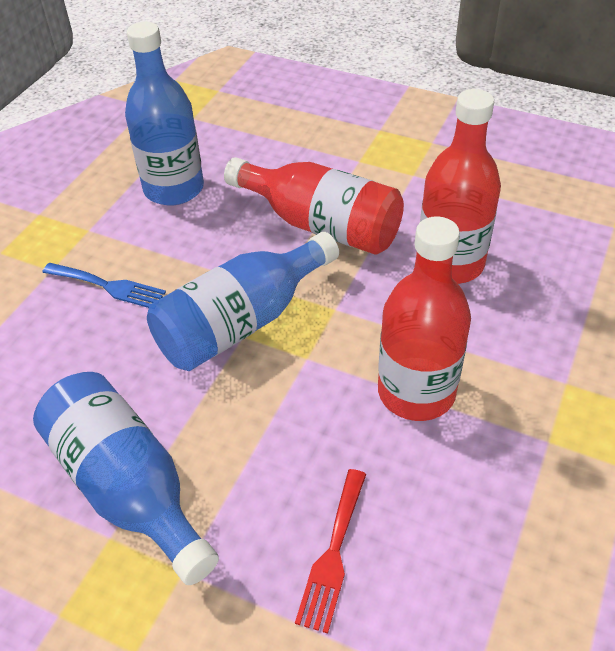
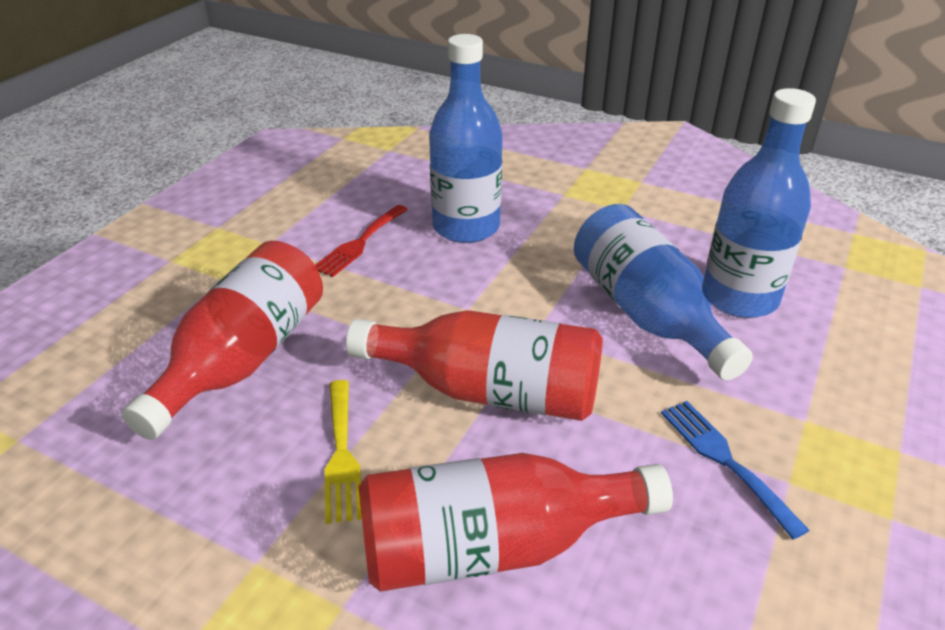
yellow fork: 0 -> 1

